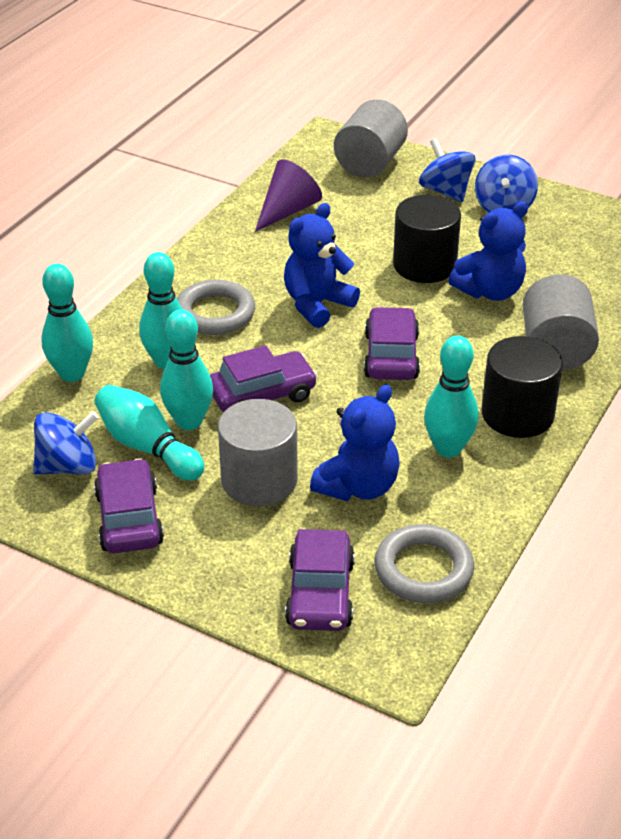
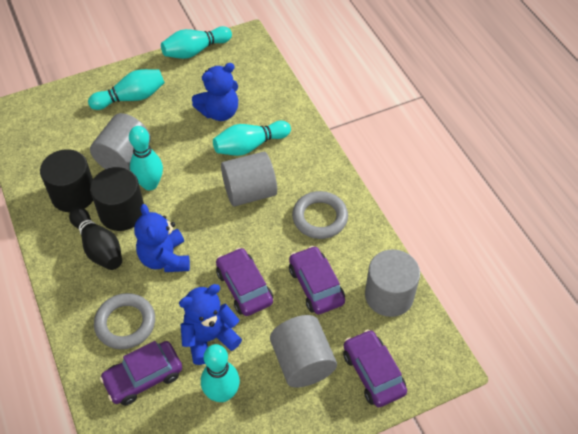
black bowling pin: 0 -> 1
blue spinning top: 3 -> 0
grey cylinder: 3 -> 4
purple cone: 1 -> 0

